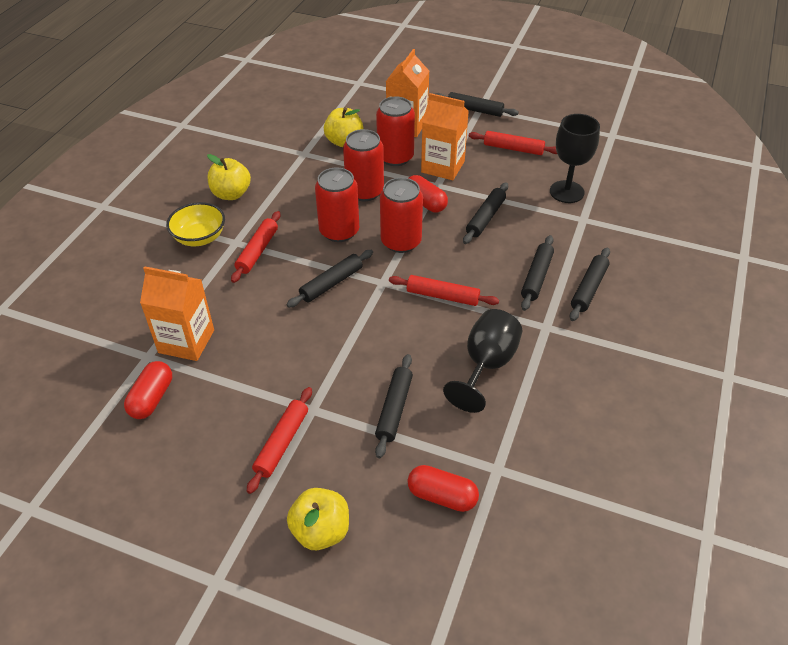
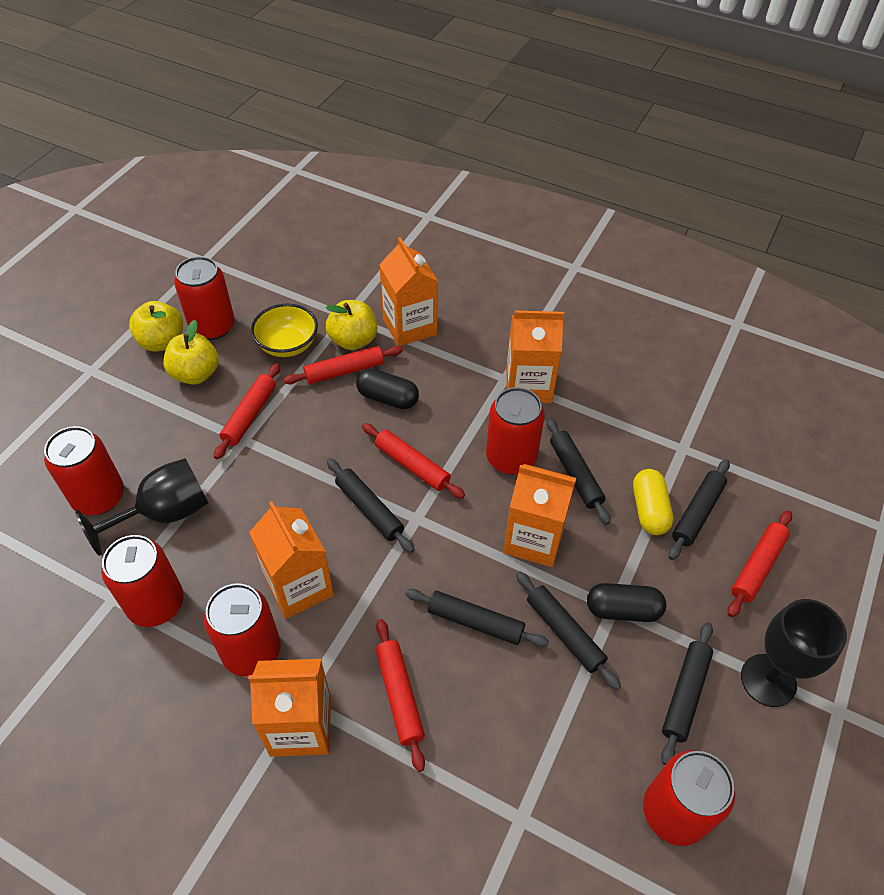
black capsule: 0 -> 2
orange carton: 3 -> 5
red can: 4 -> 6
red capsule: 3 -> 0
red rolling pin: 4 -> 5
yellow capsule: 0 -> 1

